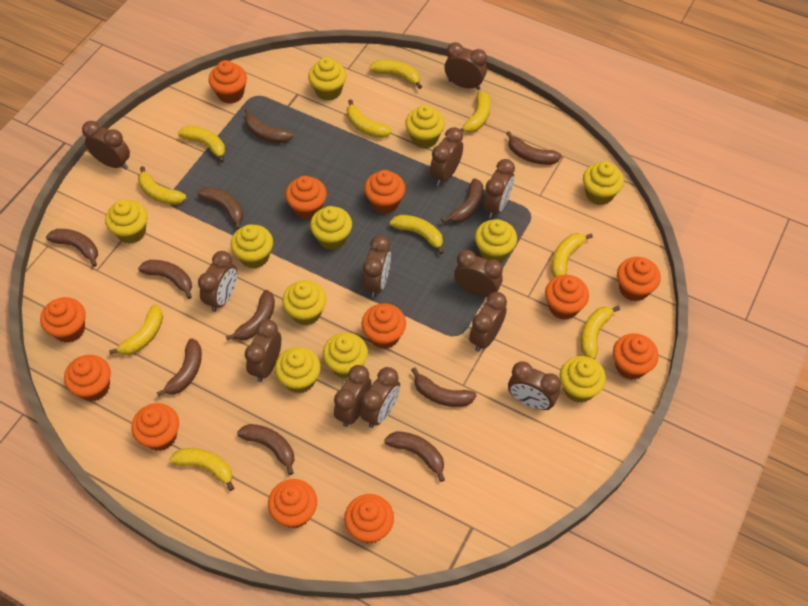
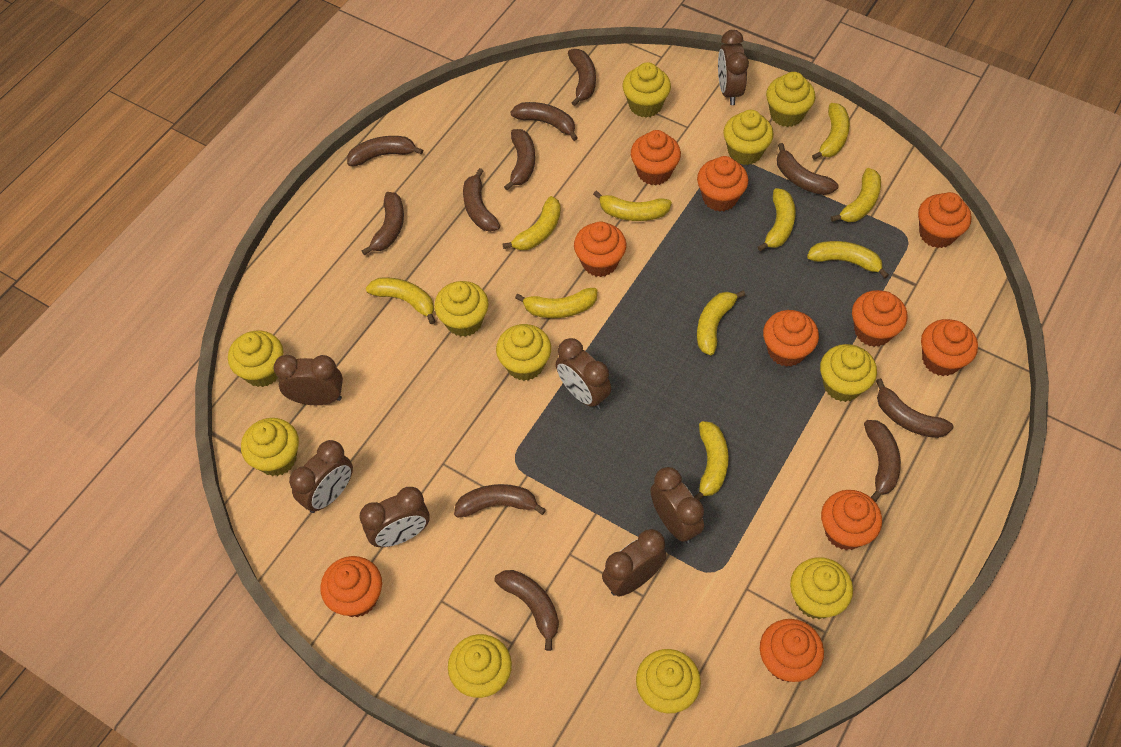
brown clock: 12 -> 7
orange cupcake: 12 -> 10

